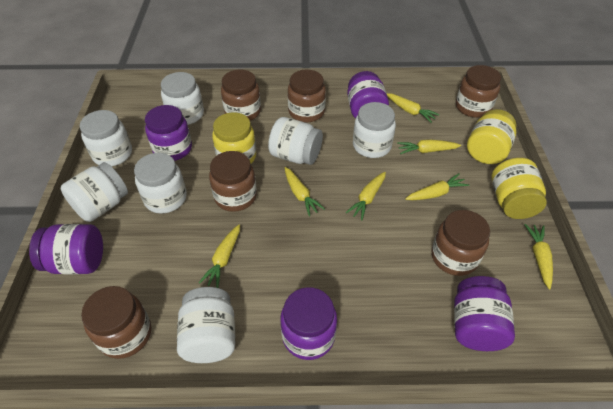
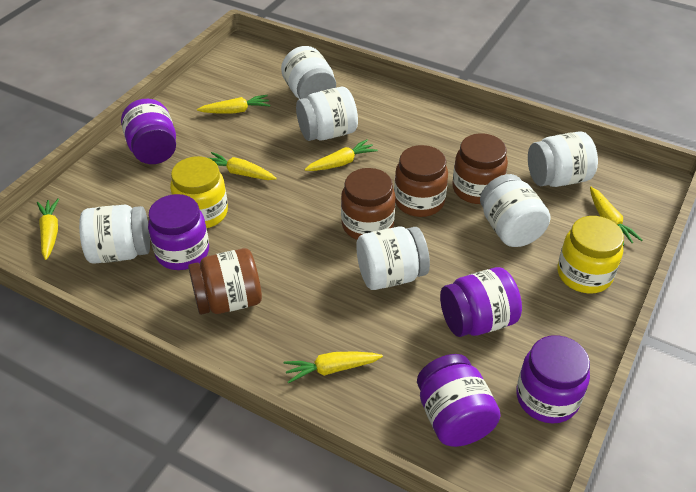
brown jar: 6 -> 4
white jar: 7 -> 6
yellow carrot: 7 -> 6
yellow jar: 3 -> 2

